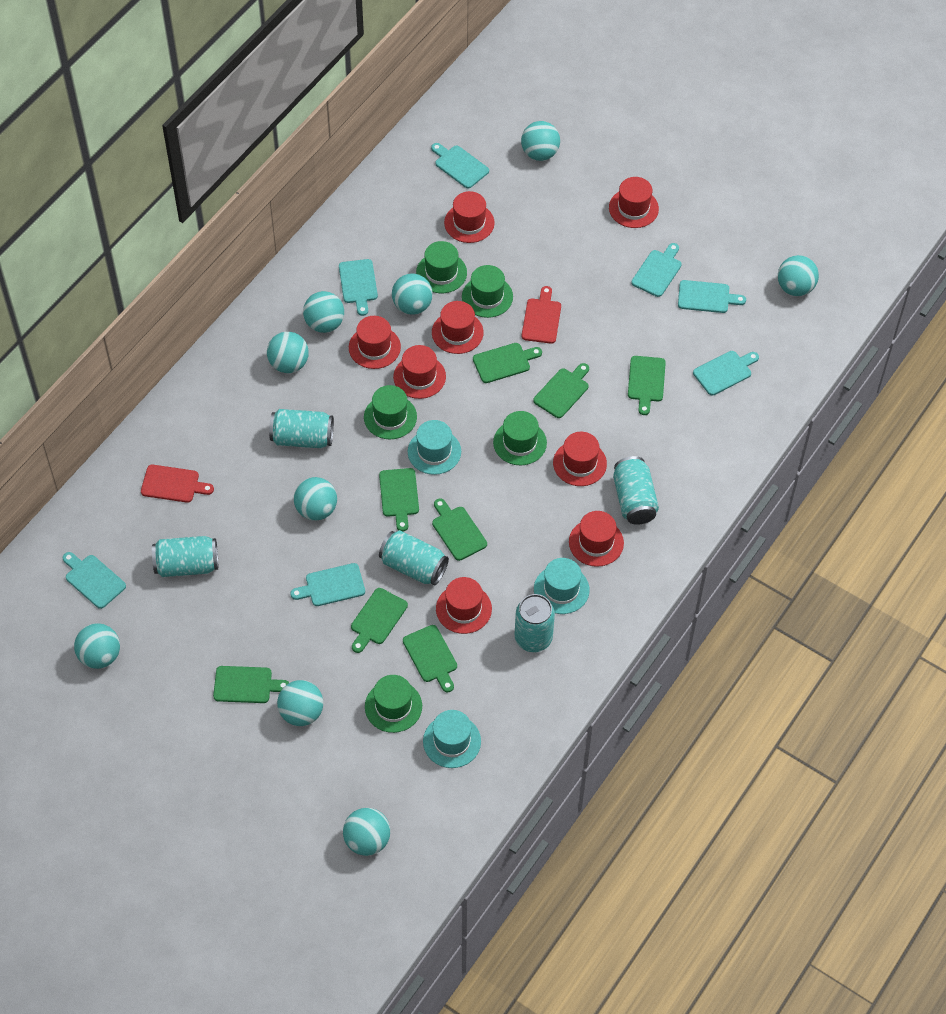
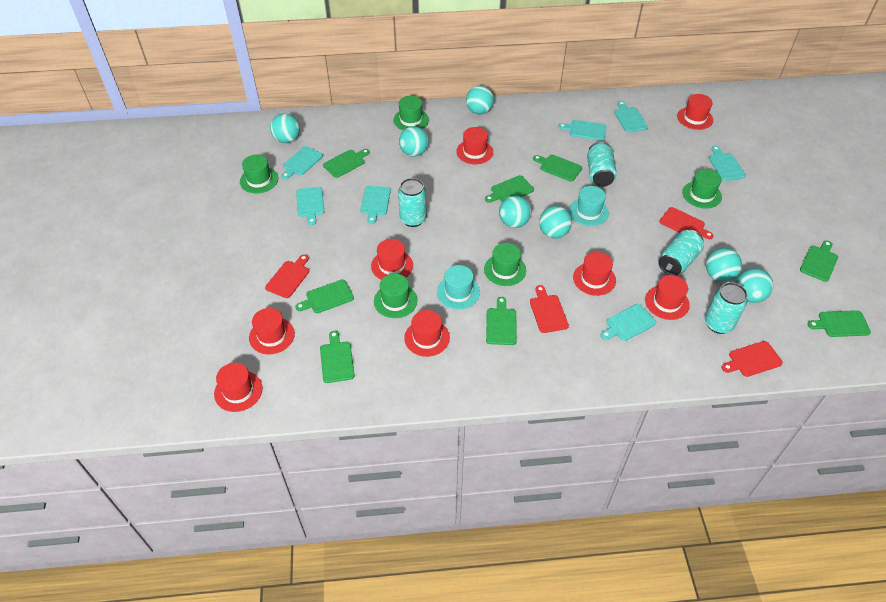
red cutting board: 2 -> 4
turquoise ball: 9 -> 7
turquoise can: 5 -> 4
turquoise hat: 3 -> 2

